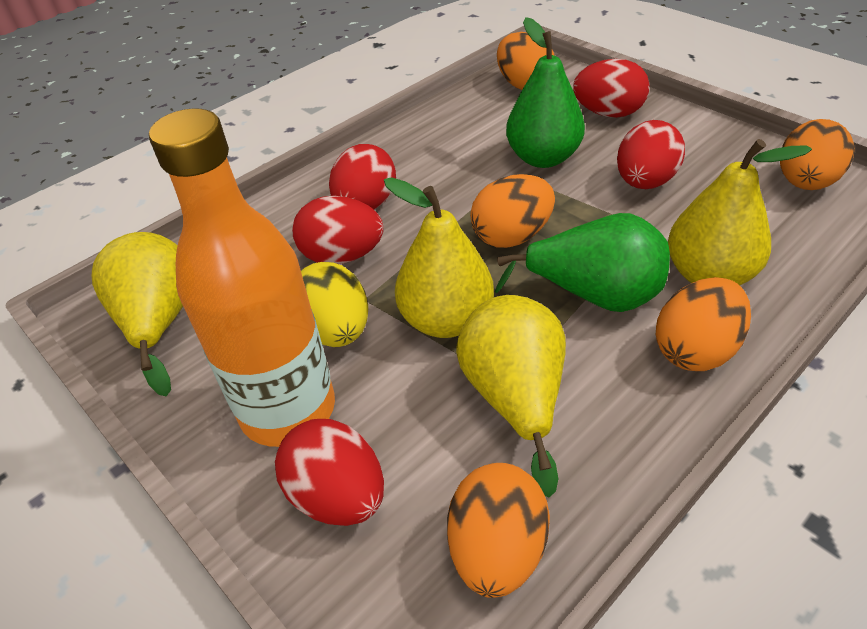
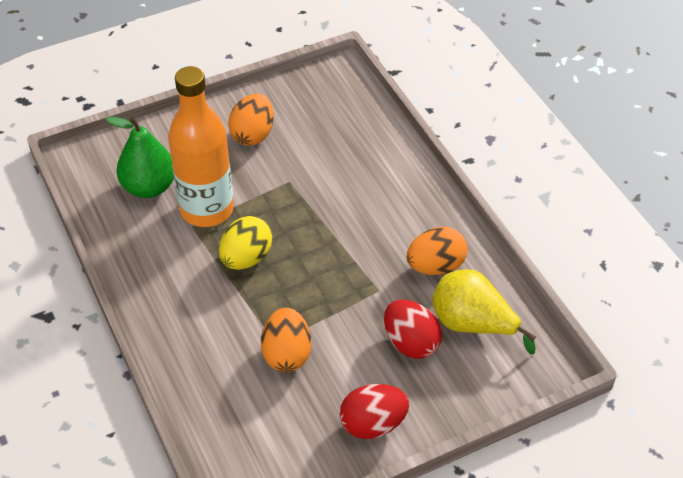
green pear: 2 -> 1
orange egg: 5 -> 3
red egg: 5 -> 2
yellow pear: 4 -> 1

